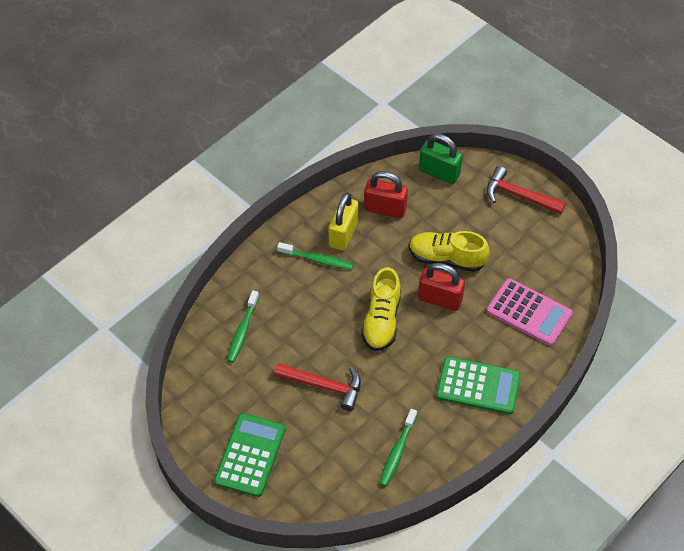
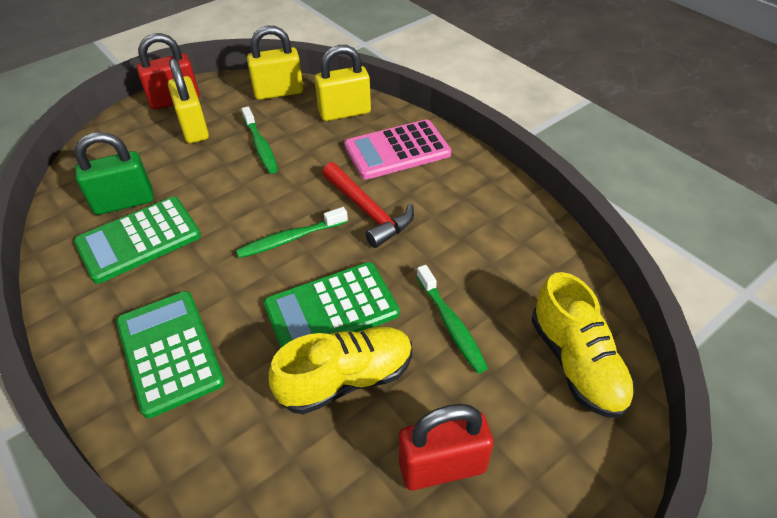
green calculator: 2 -> 3
red hammer: 2 -> 1
yellow padlock: 1 -> 3

